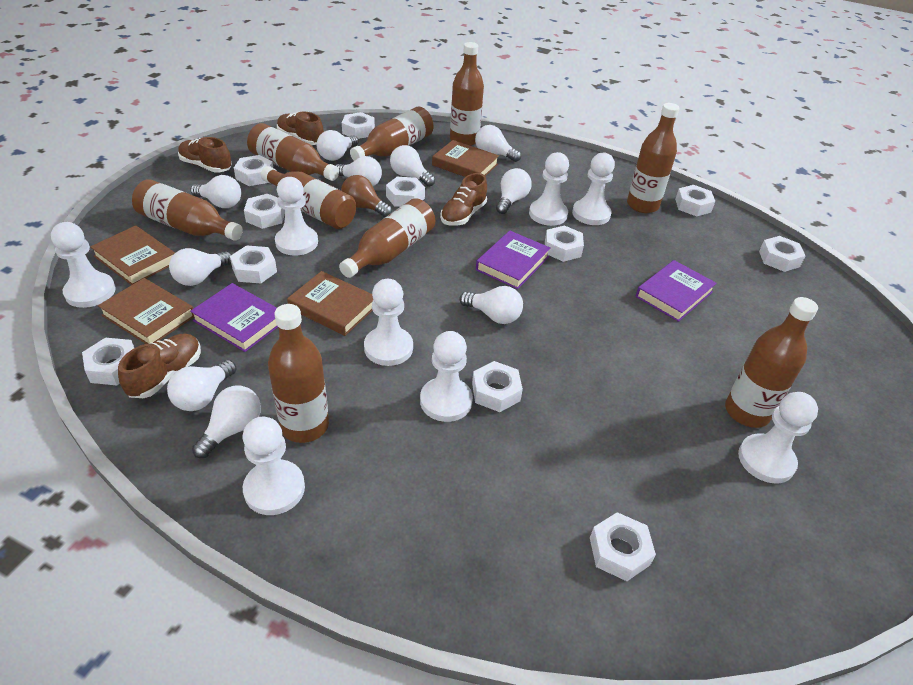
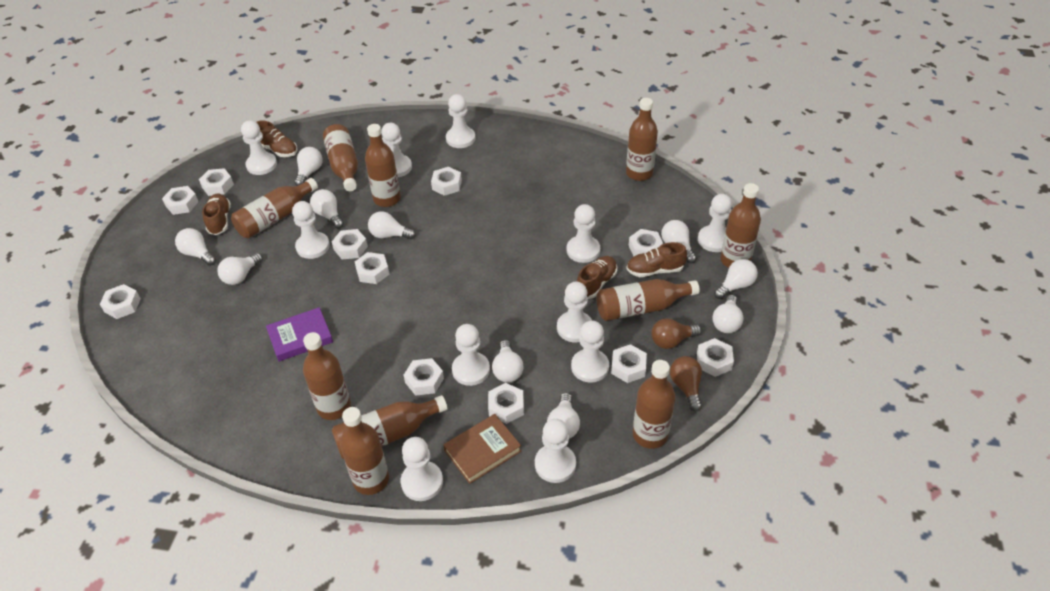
brown book: 4 -> 1
brown bottle: 9 -> 10
brown light bulb: 1 -> 2
purple book: 3 -> 1
white pawn: 8 -> 11

